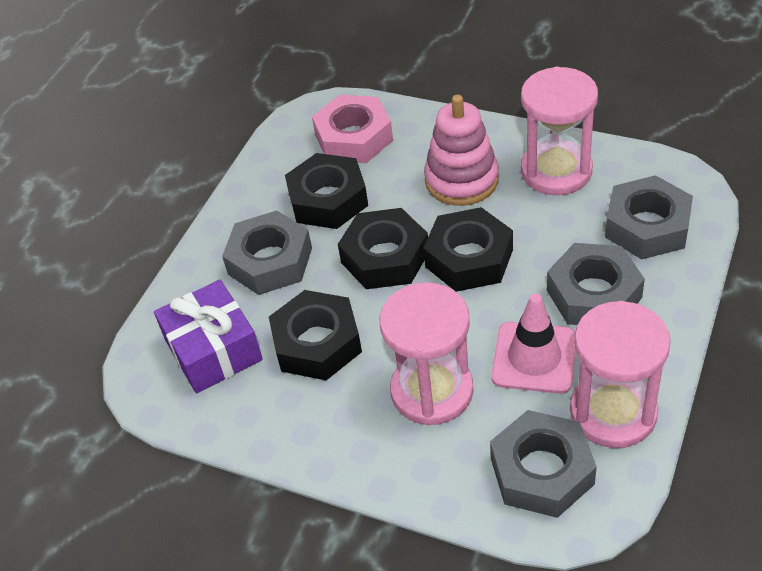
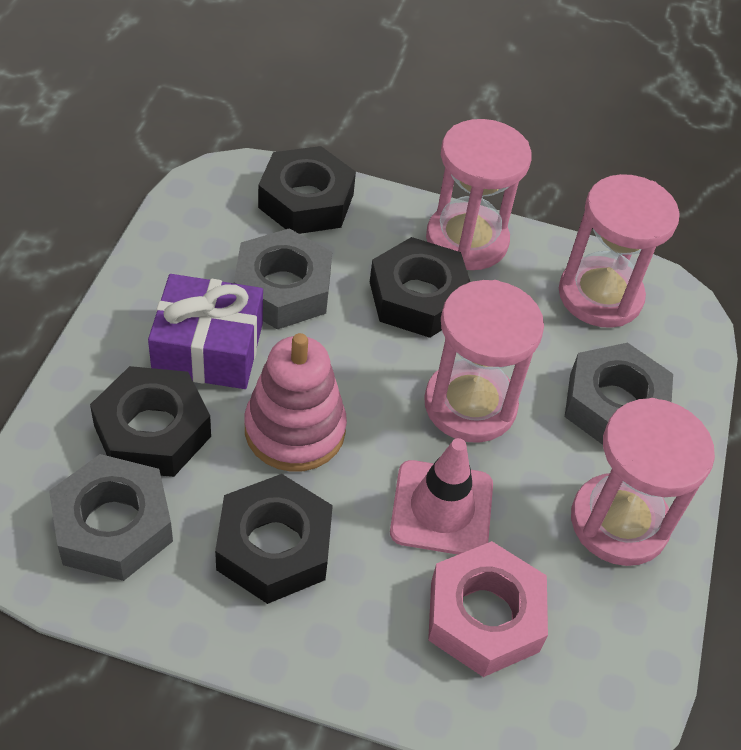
grey nut: 4 -> 3
pink hourglass: 3 -> 4

